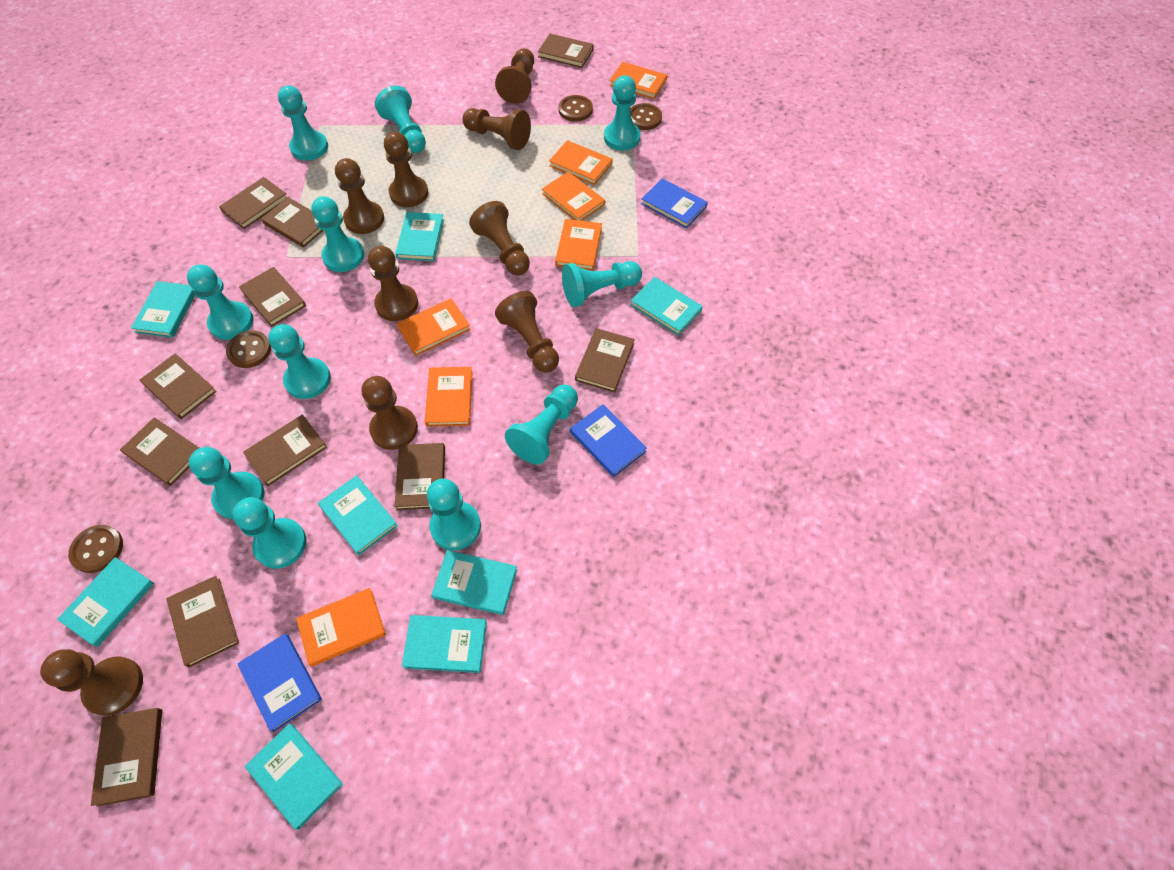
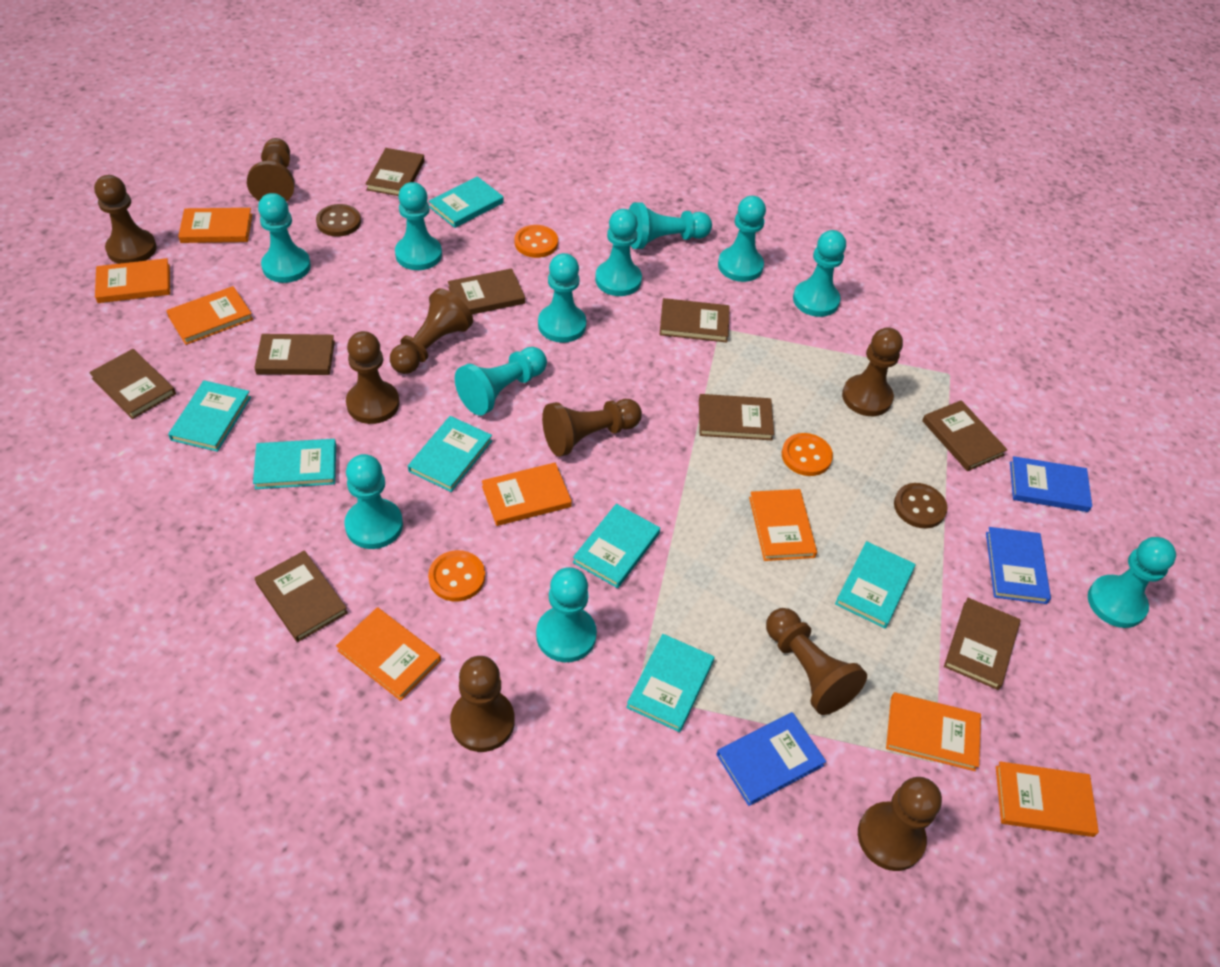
brown book: 11 -> 9
brown button: 4 -> 2
orange book: 7 -> 8
orange button: 0 -> 3
turquoise book: 8 -> 7

